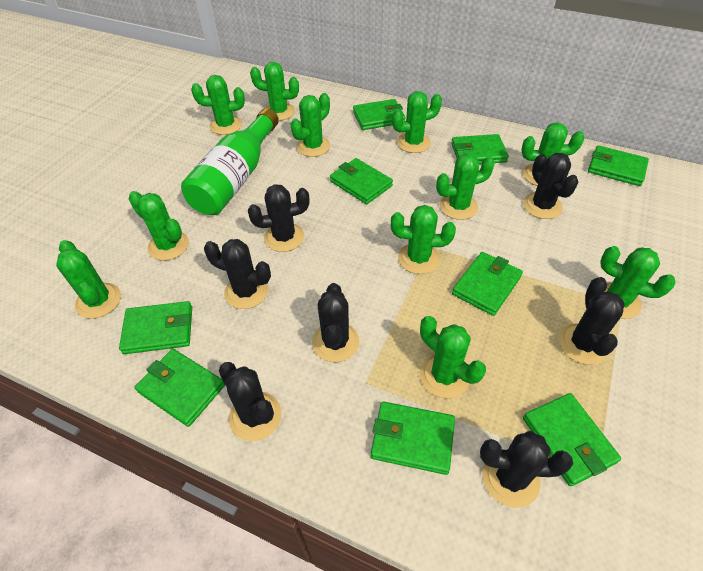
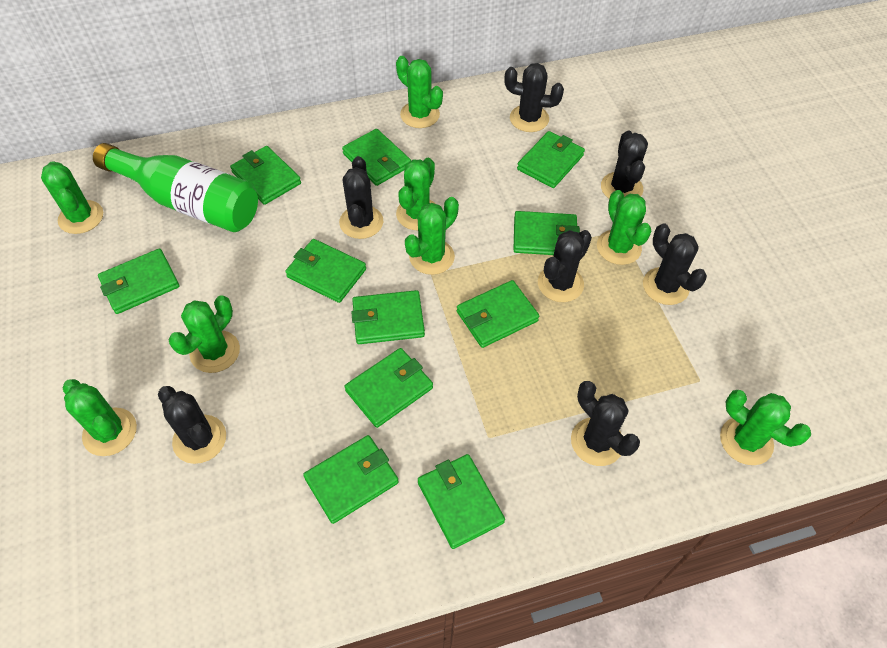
green cactus: 11 -> 8
green wallet: 9 -> 11

